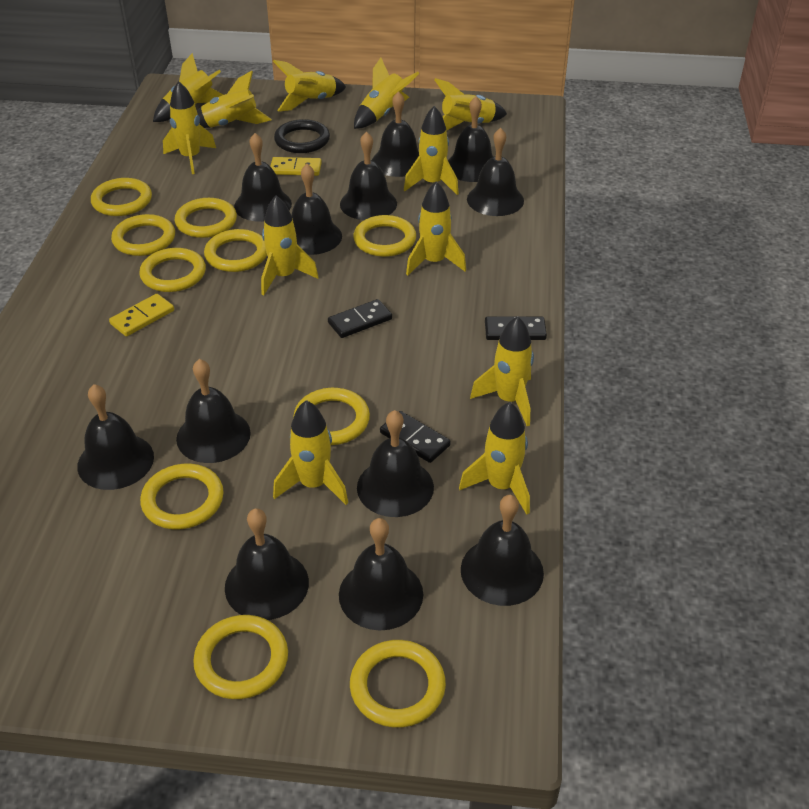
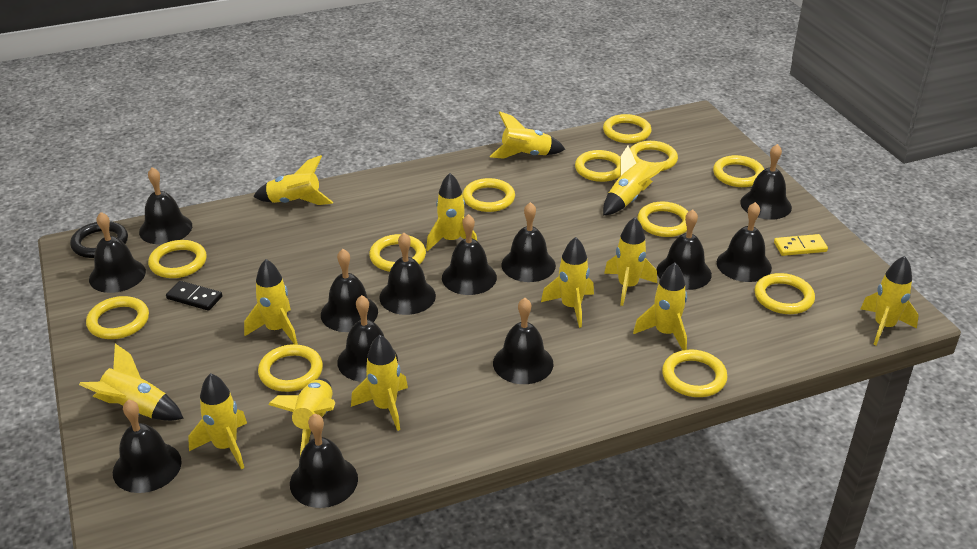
black bell: 12 -> 13
black domino: 3 -> 1
yellow domino: 2 -> 1
yellow ring: 10 -> 12
yellow rocket: 12 -> 13

